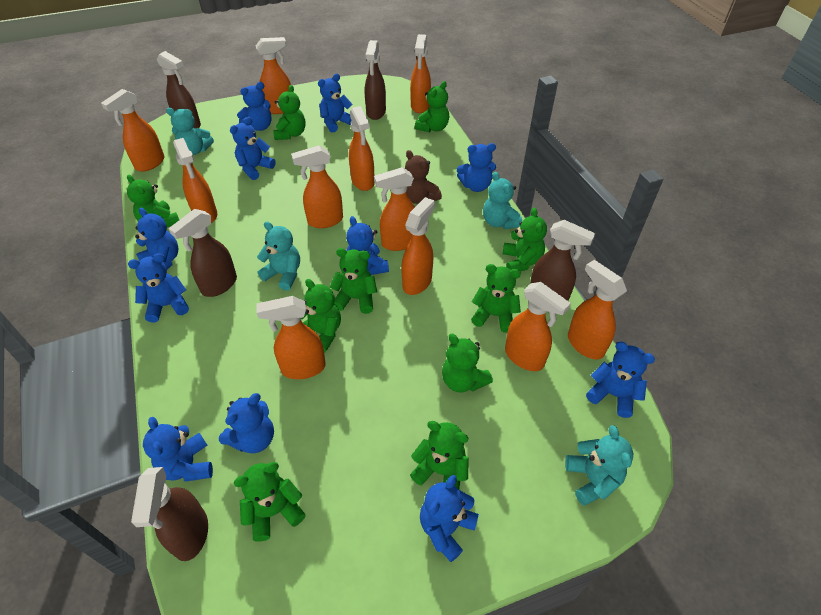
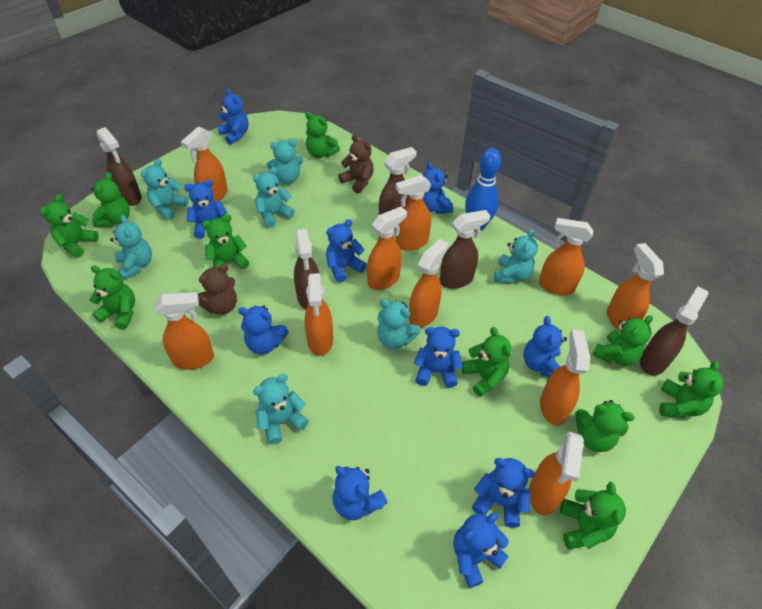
blue bowling pin: 0 -> 1
blue teddy bear: 11 -> 10
brown teddy bear: 1 -> 2
orange spray bottle: 11 -> 10
turquoise teddy bear: 4 -> 7

